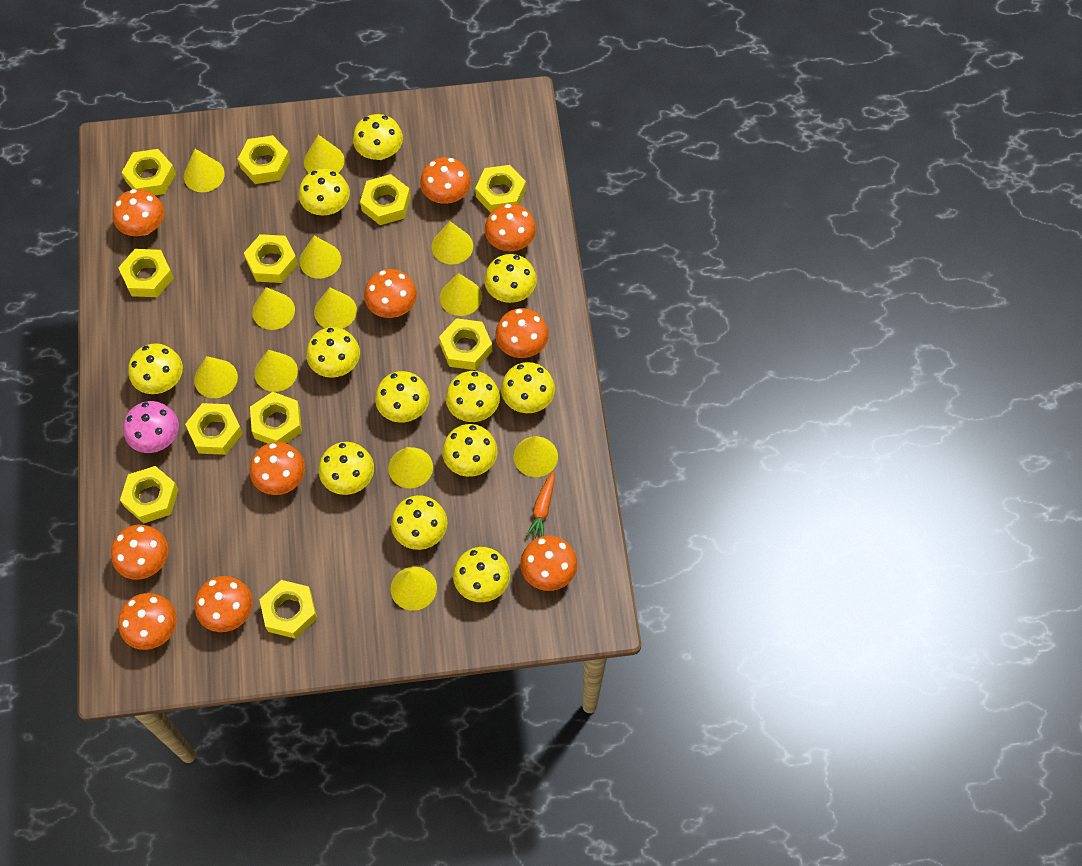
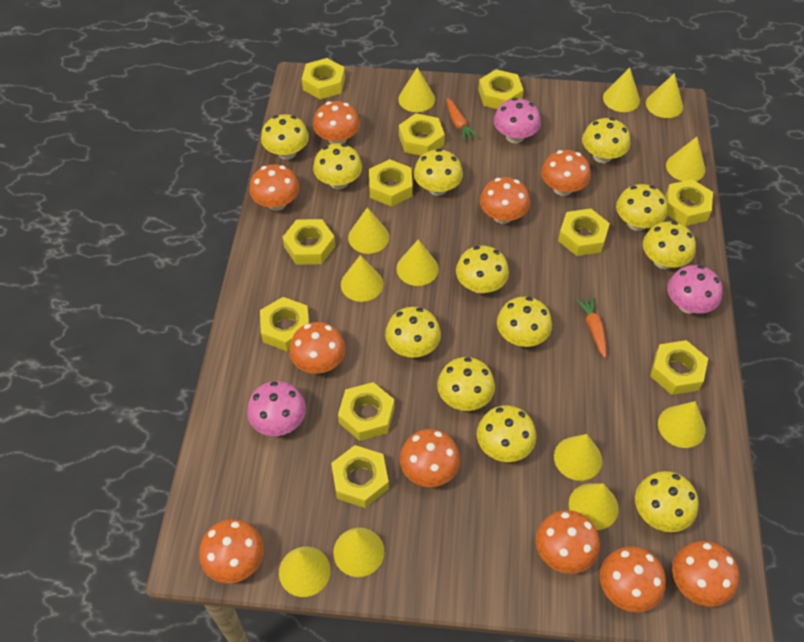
orange carrot: 1 -> 2
pink mushroom: 1 -> 3

